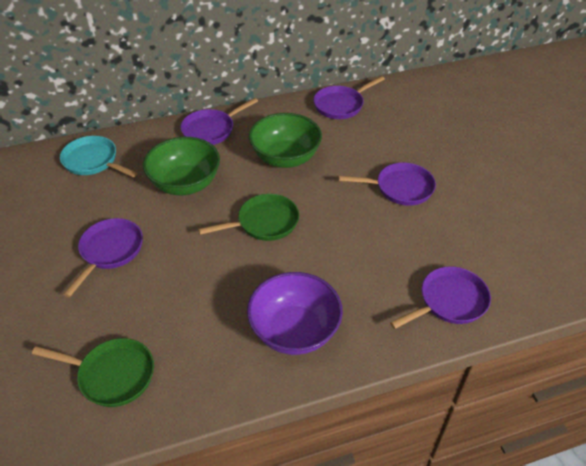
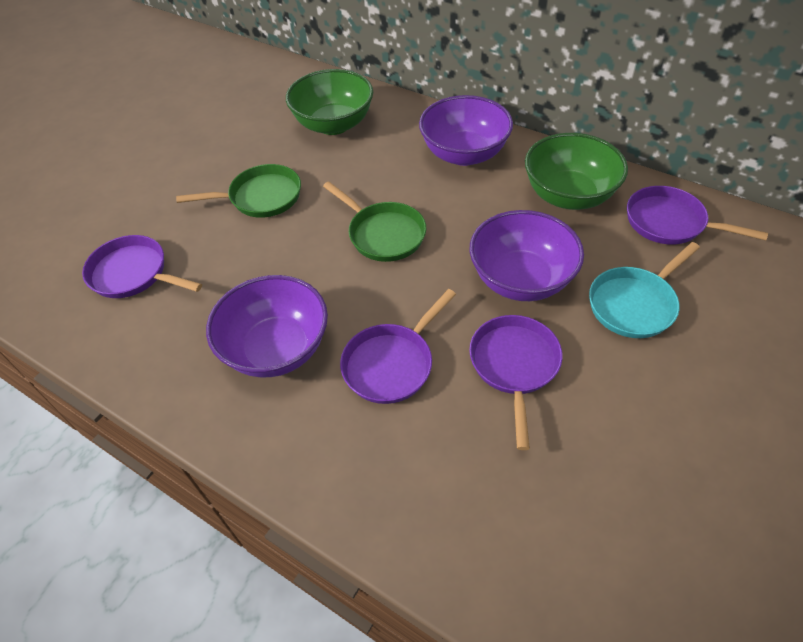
purple bowl: 1 -> 3
purple pan: 5 -> 4

